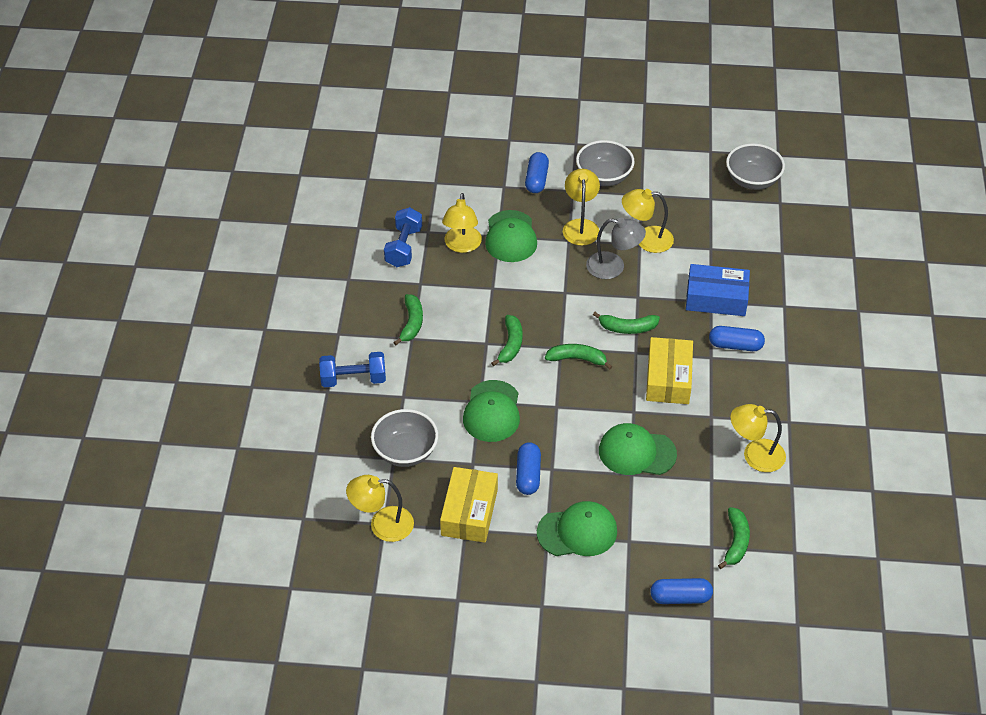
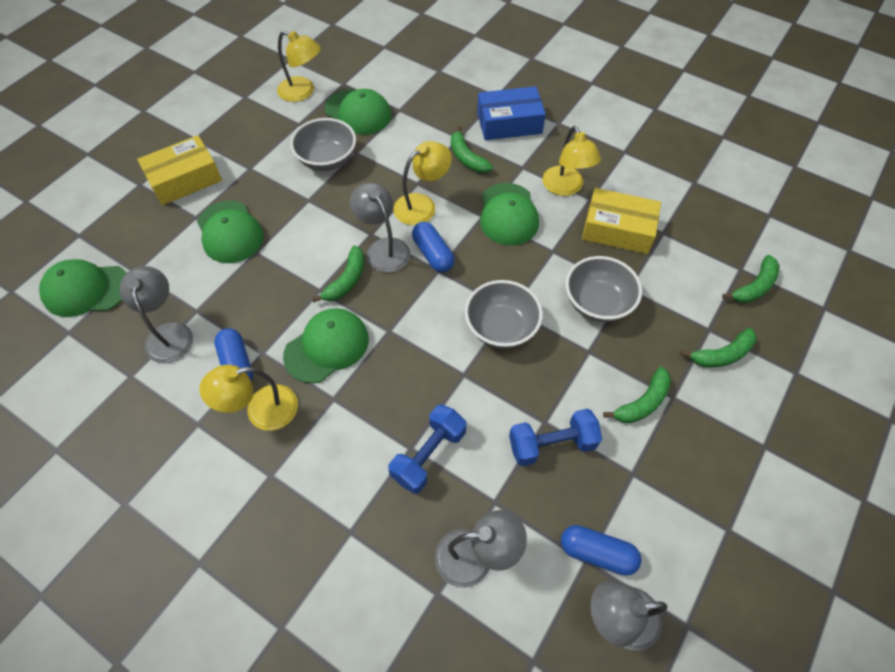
blue capsule: 4 -> 3
green cap: 4 -> 5
grey lamp: 1 -> 4
yellow lamp: 5 -> 4

